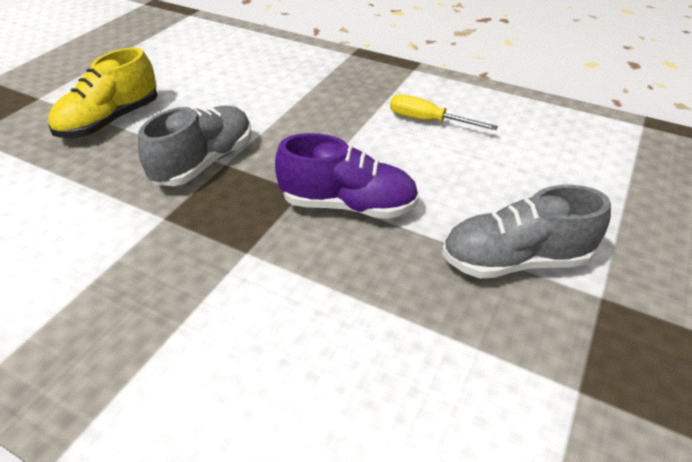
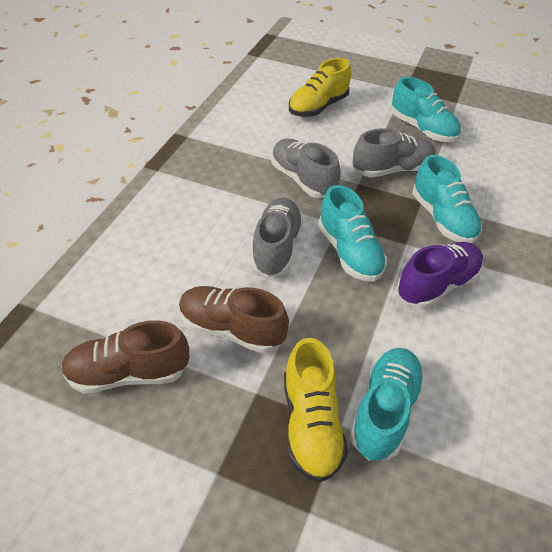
brown shoe: 0 -> 2
grey shoe: 2 -> 3
turquoise shoe: 0 -> 4
yellow screwdriver: 1 -> 0
yellow shoe: 1 -> 2

